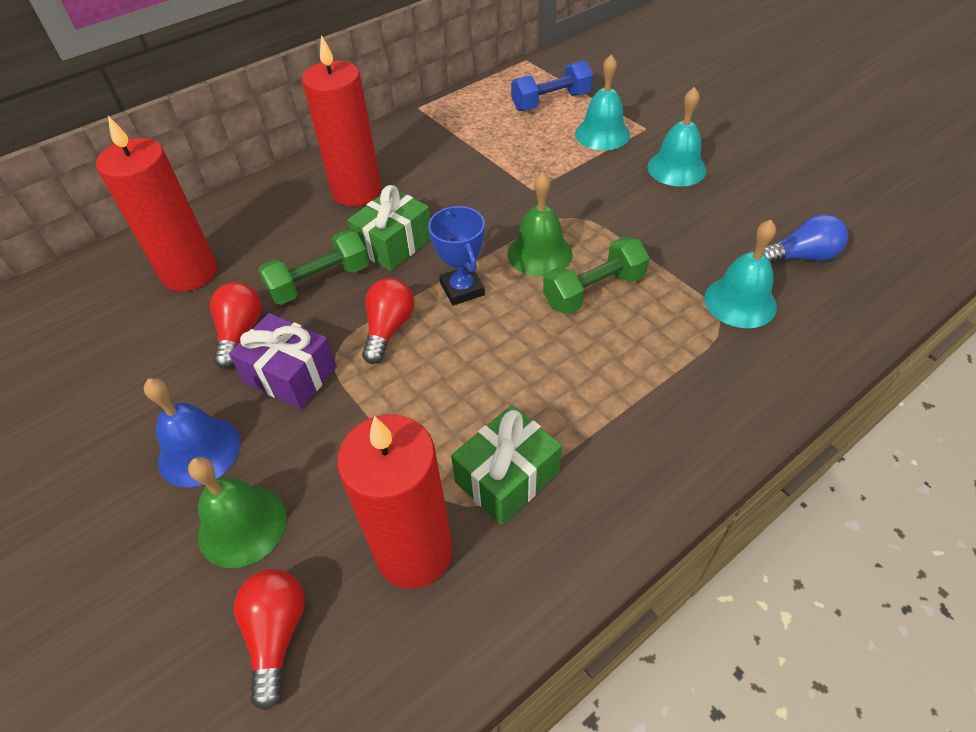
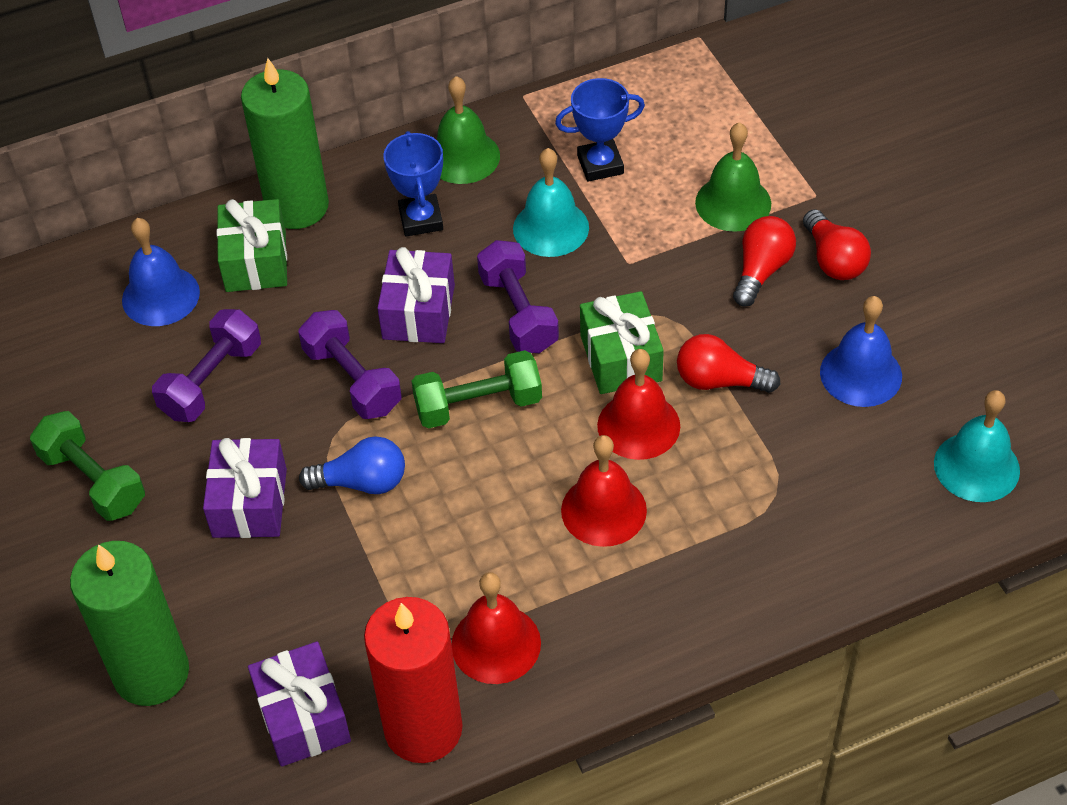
blue bell: 1 -> 2
blue dumbbell: 1 -> 0
blue trophy: 1 -> 2
green candle: 0 -> 2
purple dumbbell: 0 -> 3
purple gift: 1 -> 3
red bell: 0 -> 3
red candle: 3 -> 1
turquoise bell: 3 -> 2

